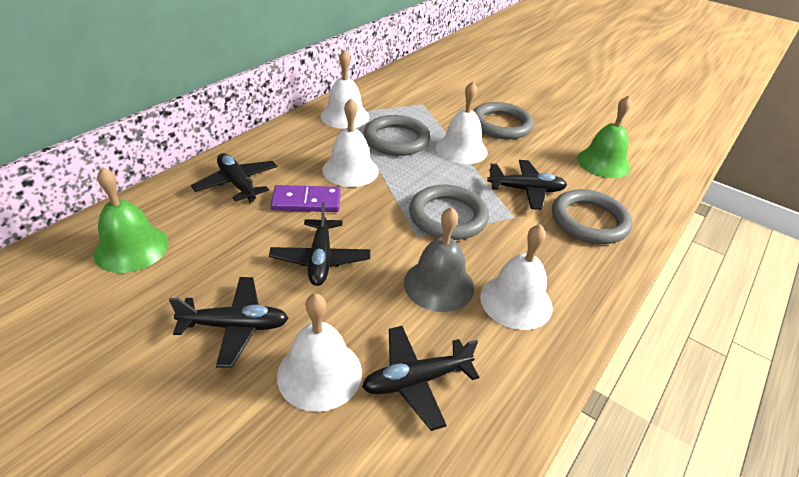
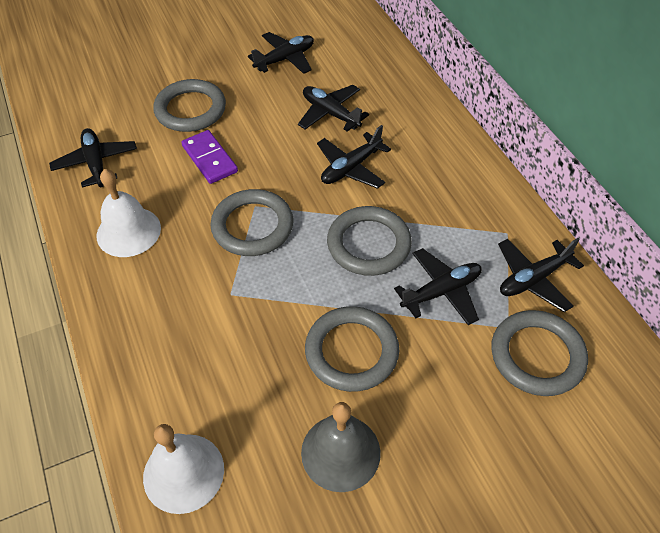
black plane: 5 -> 6
green bell: 2 -> 0
grey ring: 4 -> 5
white bell: 5 -> 2

